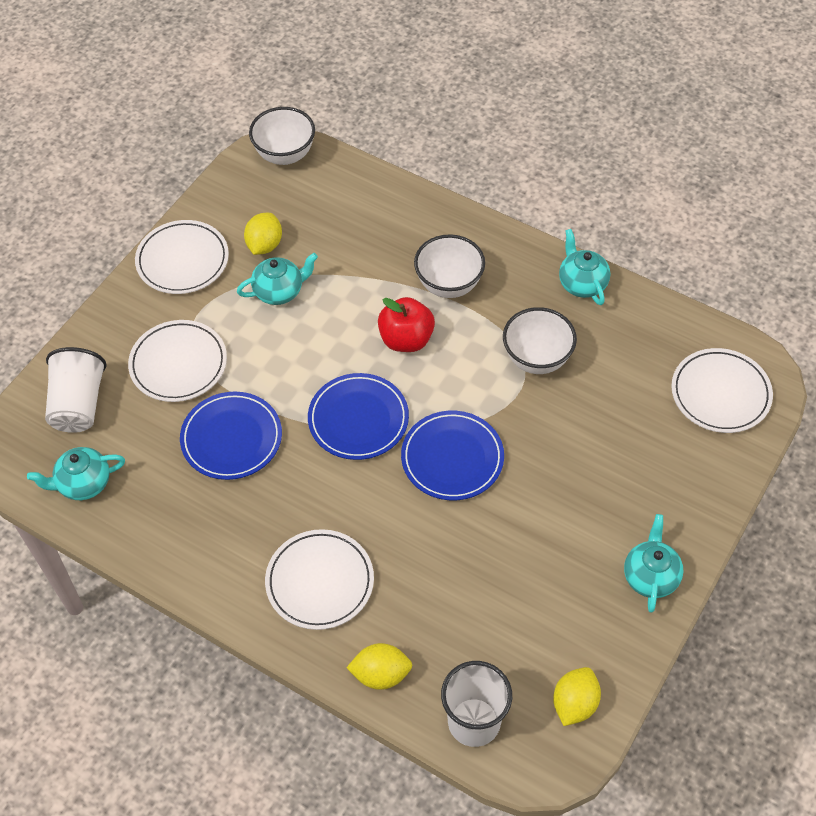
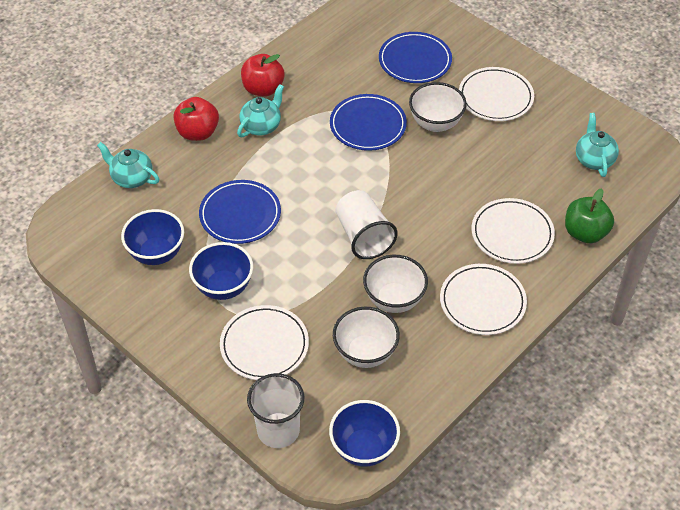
blue bowl: 0 -> 3
green apple: 0 -> 1
red apple: 1 -> 2
turquoise teapot: 4 -> 3
yellow lemon: 3 -> 0

